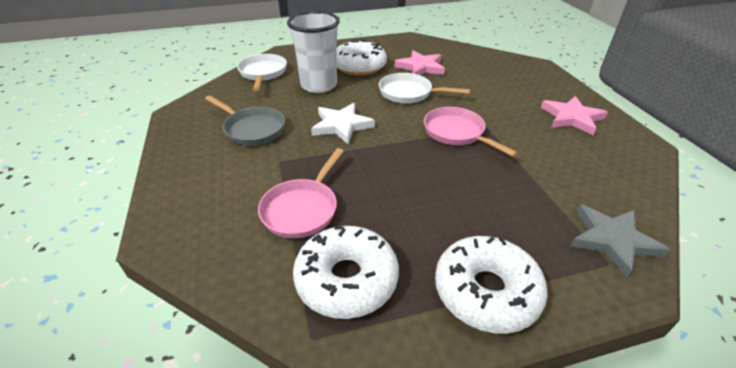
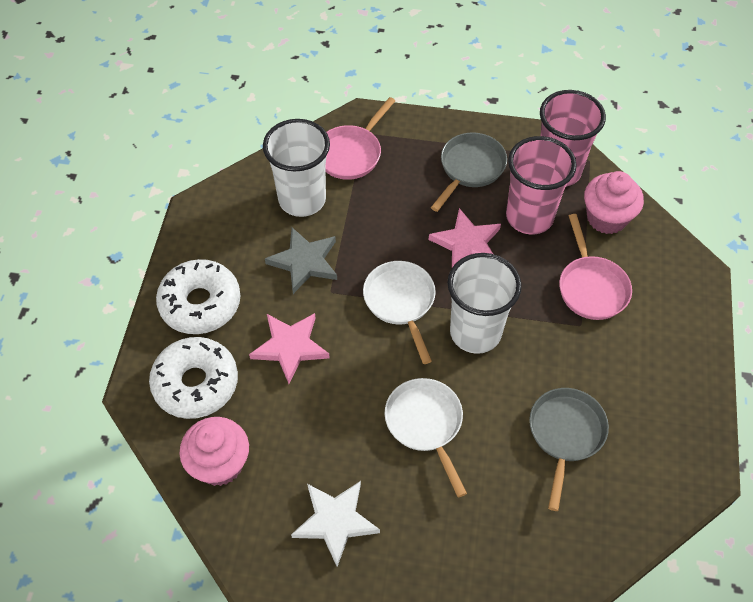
grey pan: 1 -> 2
pink cup: 0 -> 2
pink cupcake: 0 -> 2
white cup: 1 -> 2
white donut: 3 -> 2

